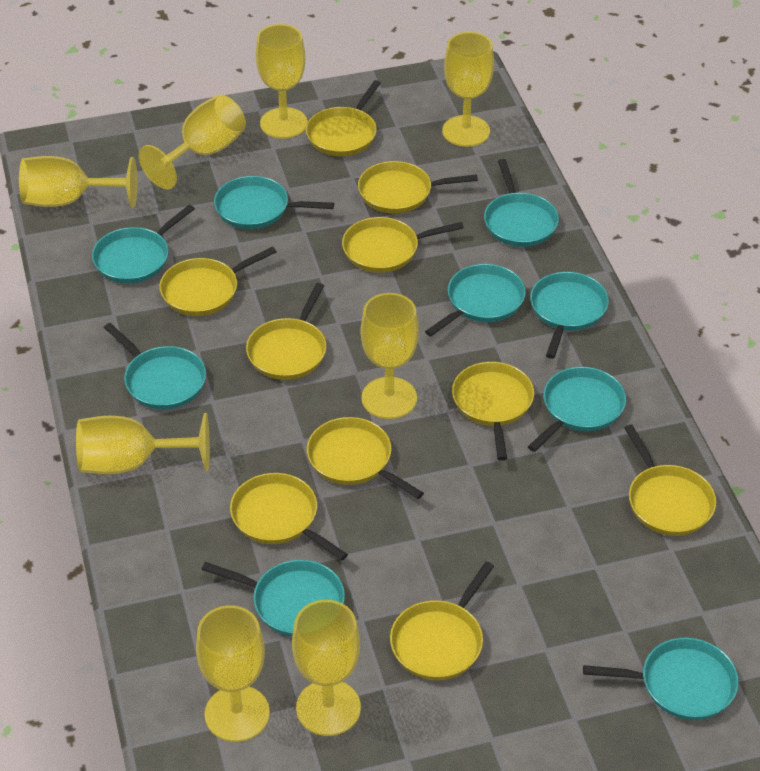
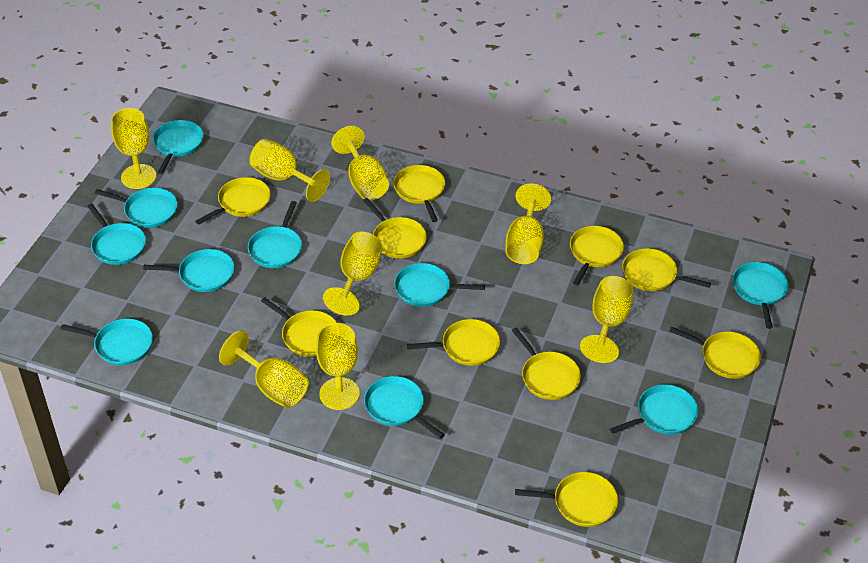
turquoise pan: 9 -> 10

